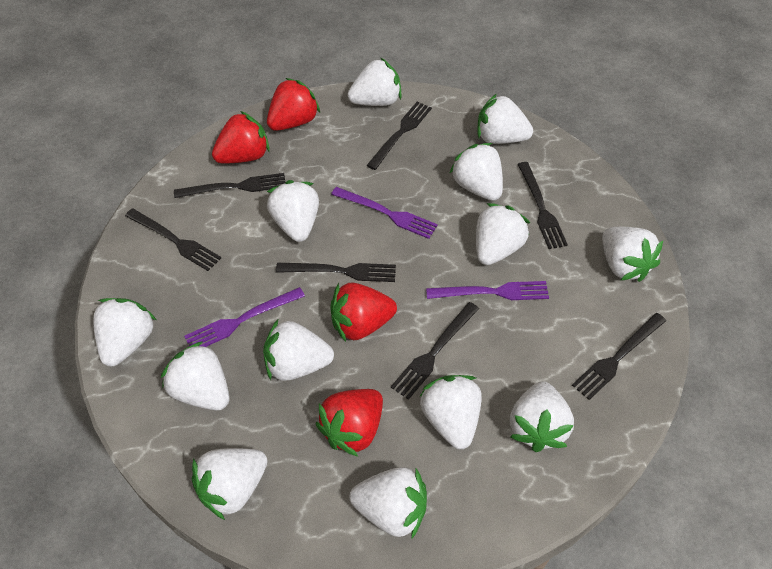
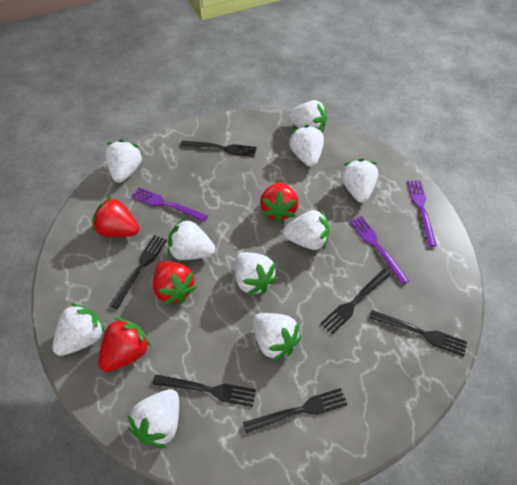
black fork: 7 -> 6
white strawberry: 13 -> 10

